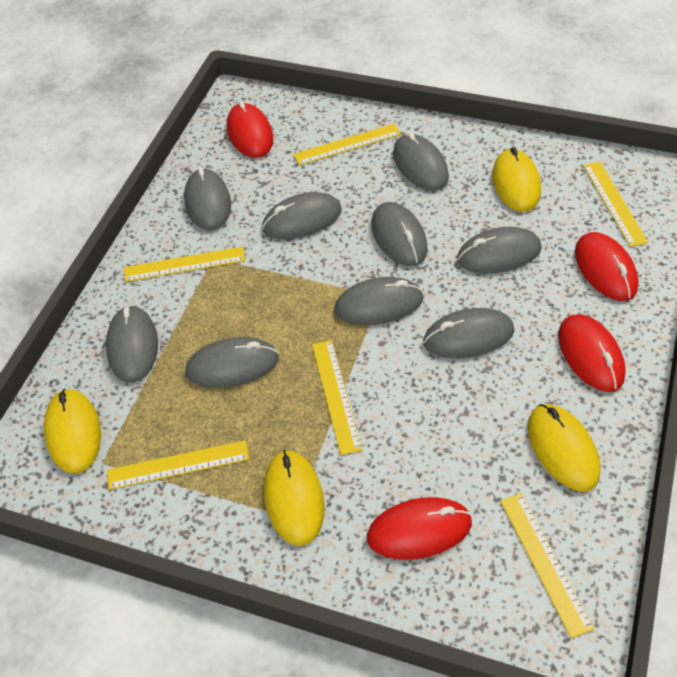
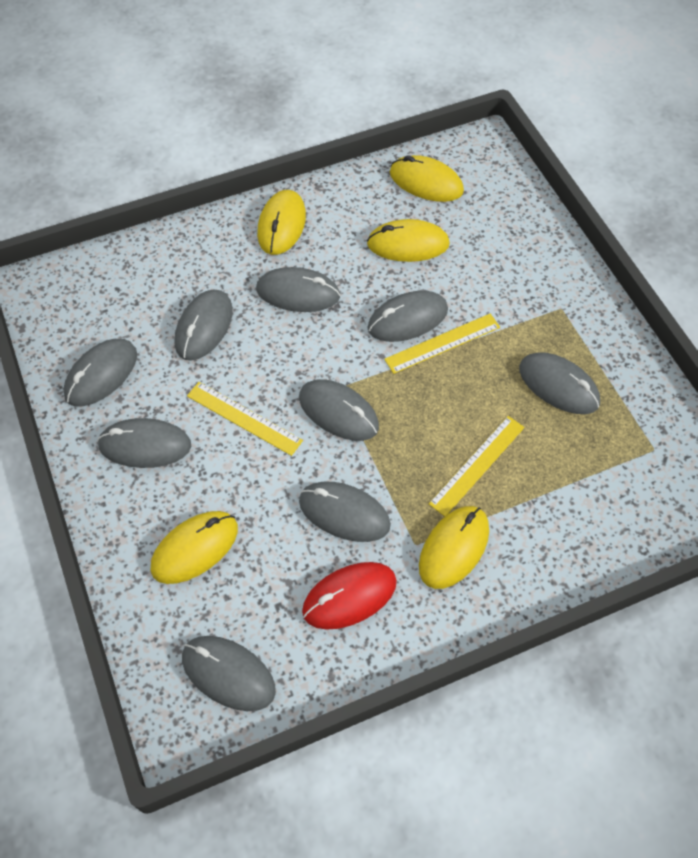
red mouse: 4 -> 1
yellow mouse: 4 -> 5
yellow ruler: 6 -> 3

